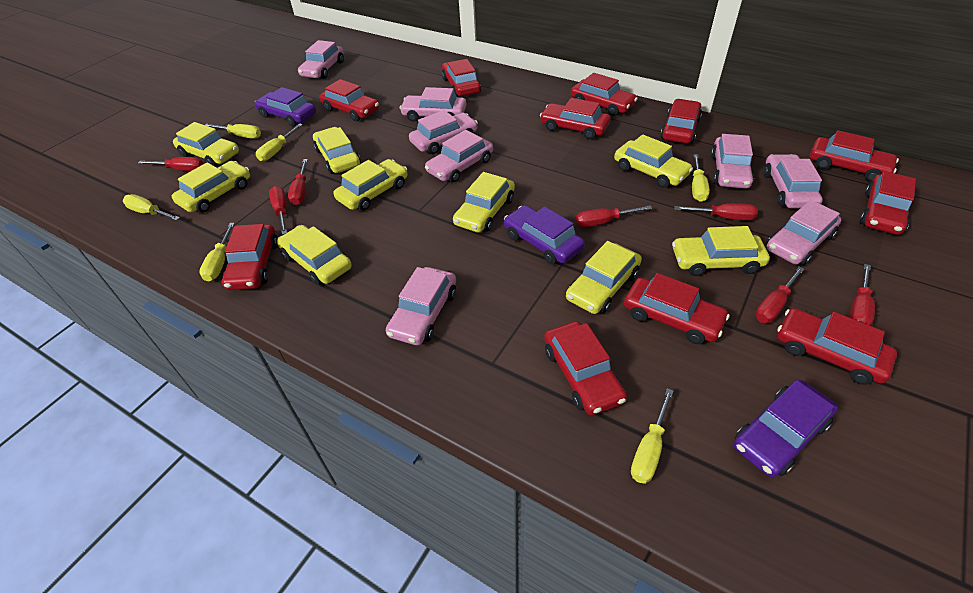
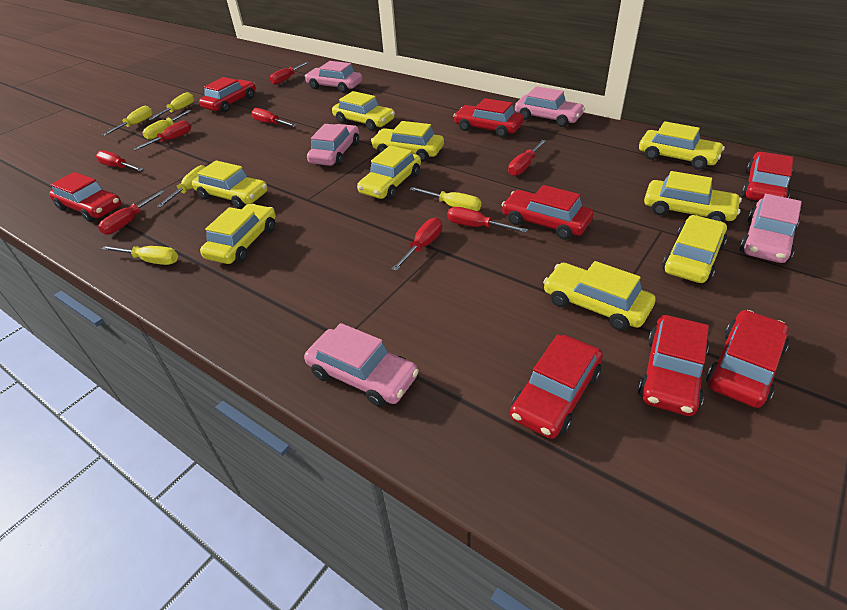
pink car: 8 -> 5
purple car: 3 -> 0
red car: 11 -> 8
red screwdriver: 7 -> 8

